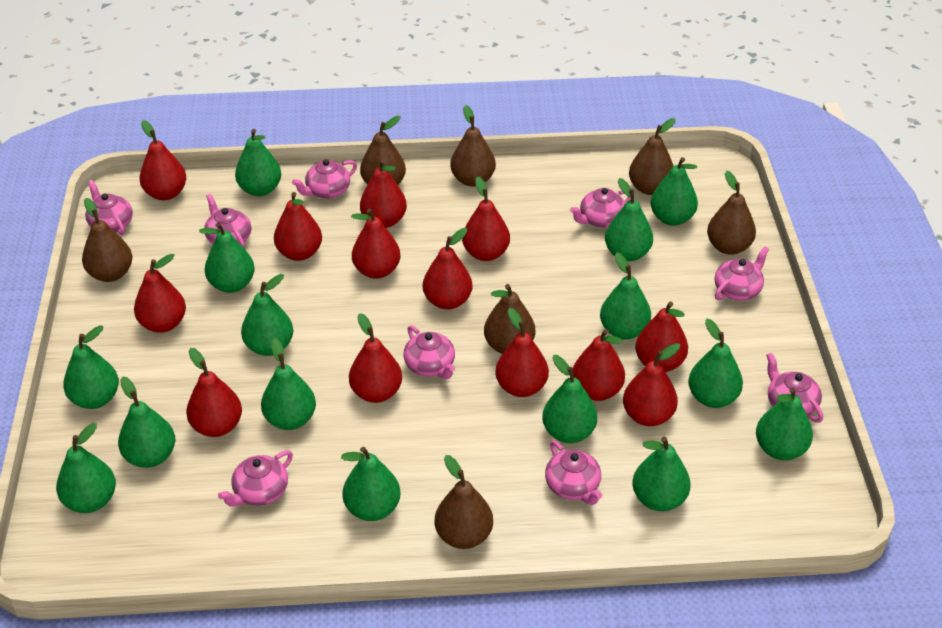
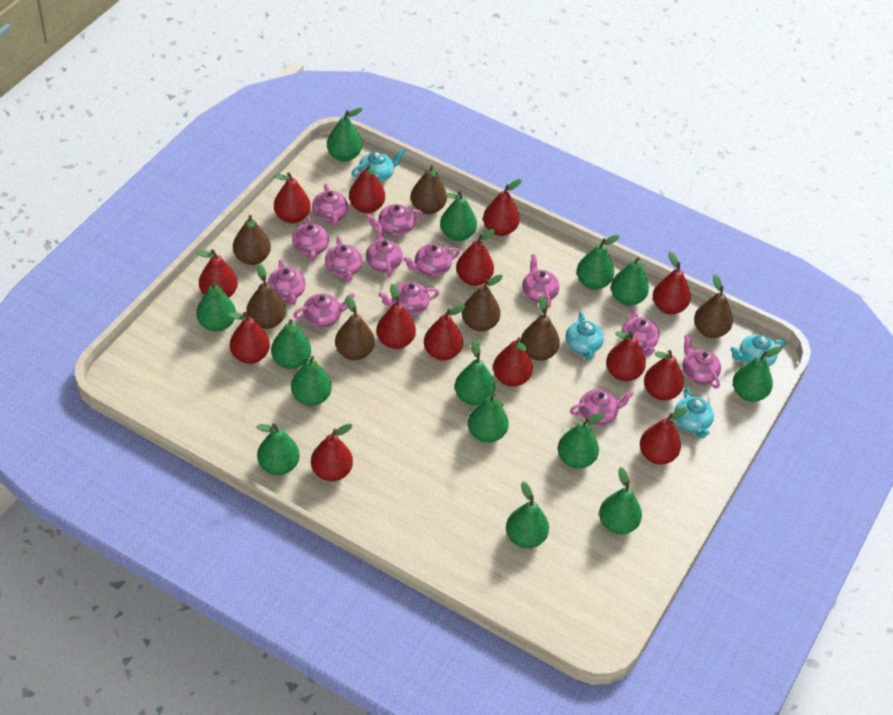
green pear: 15 -> 14
pink teapot: 9 -> 13
red pear: 13 -> 14
turquoise teapot: 0 -> 4

